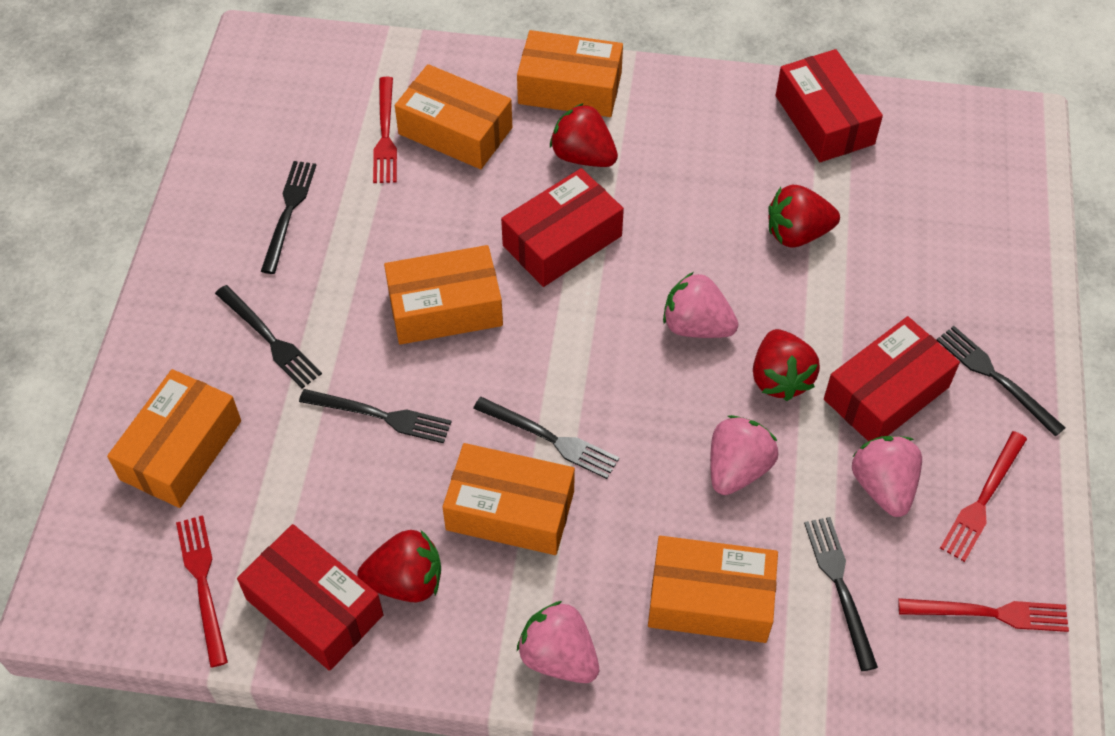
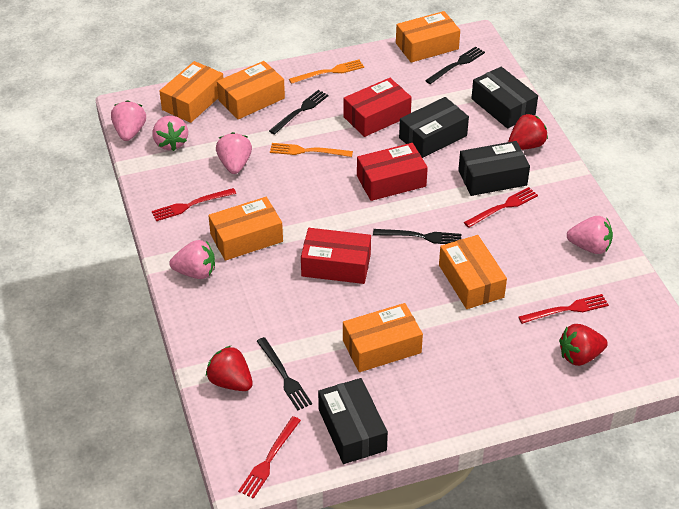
black box: 0 -> 4
black fork: 6 -> 4
orange fork: 0 -> 2
pink strawberry: 4 -> 5
red box: 4 -> 3
red strawberry: 4 -> 3

